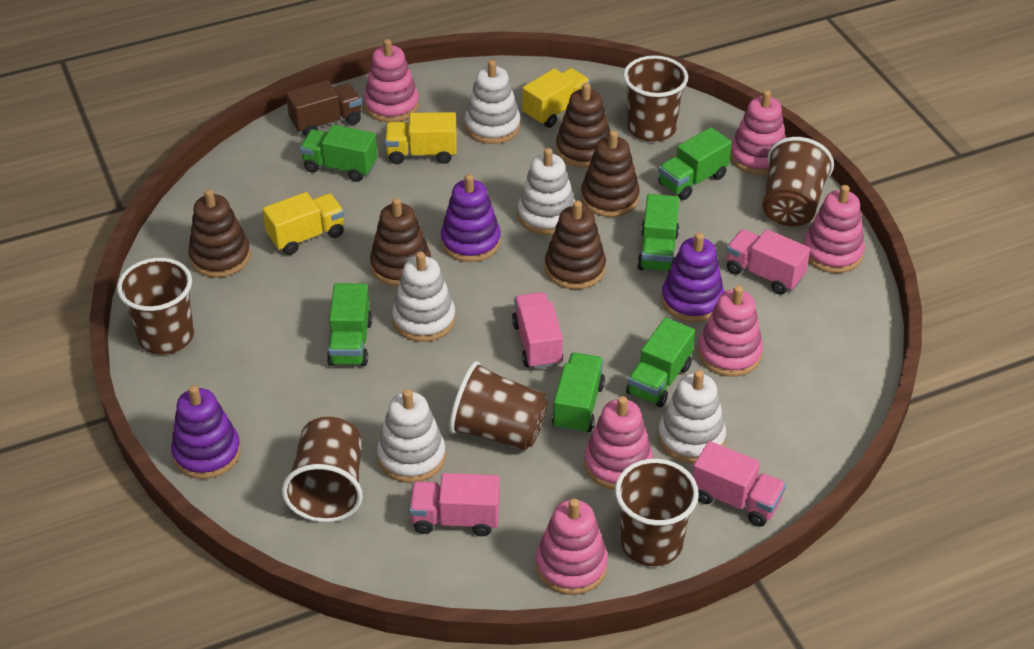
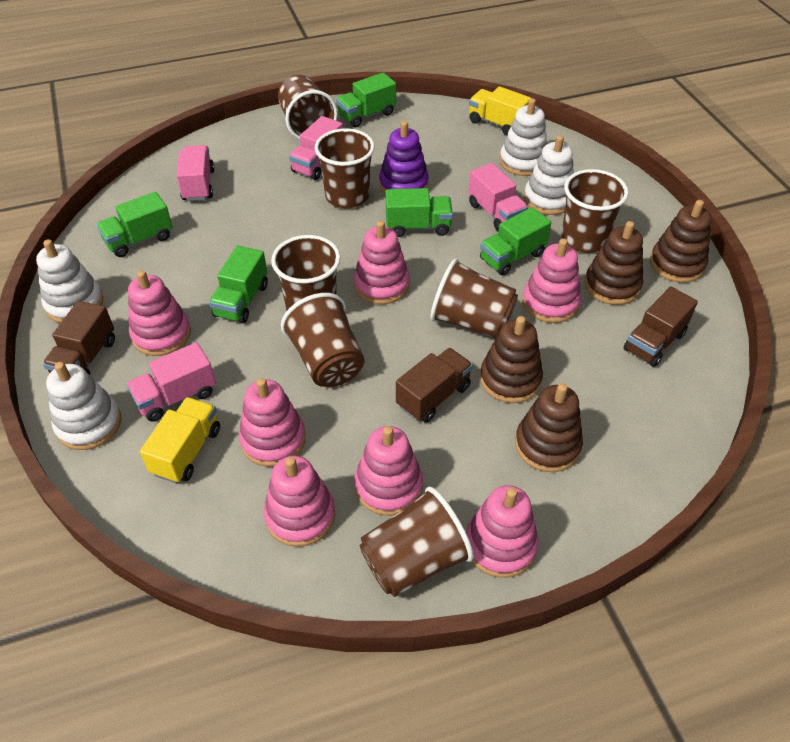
brown cup: 6 -> 7
brown stacking toy: 5 -> 4
brown truck: 1 -> 3
green truck: 6 -> 5
pink stacking toy: 6 -> 7
purple stacking toy: 3 -> 1
white stacking toy: 5 -> 4
yellow truck: 3 -> 2

